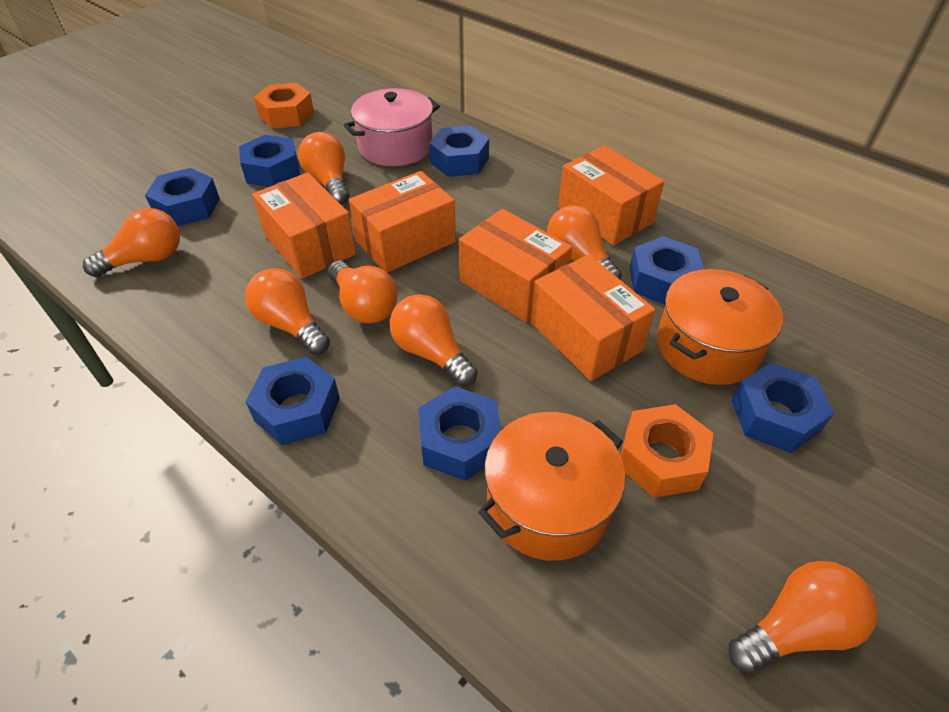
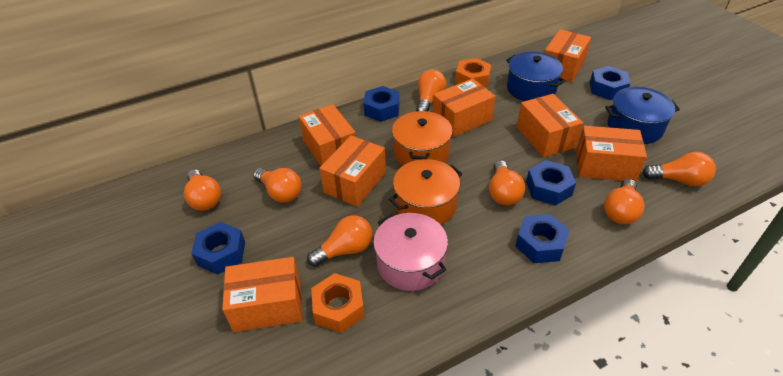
blue nut: 7 -> 5
blue pot: 0 -> 2
orange box: 5 -> 7

